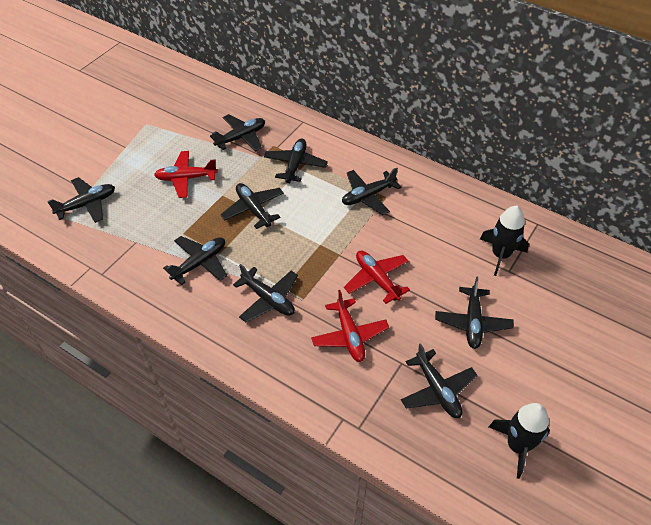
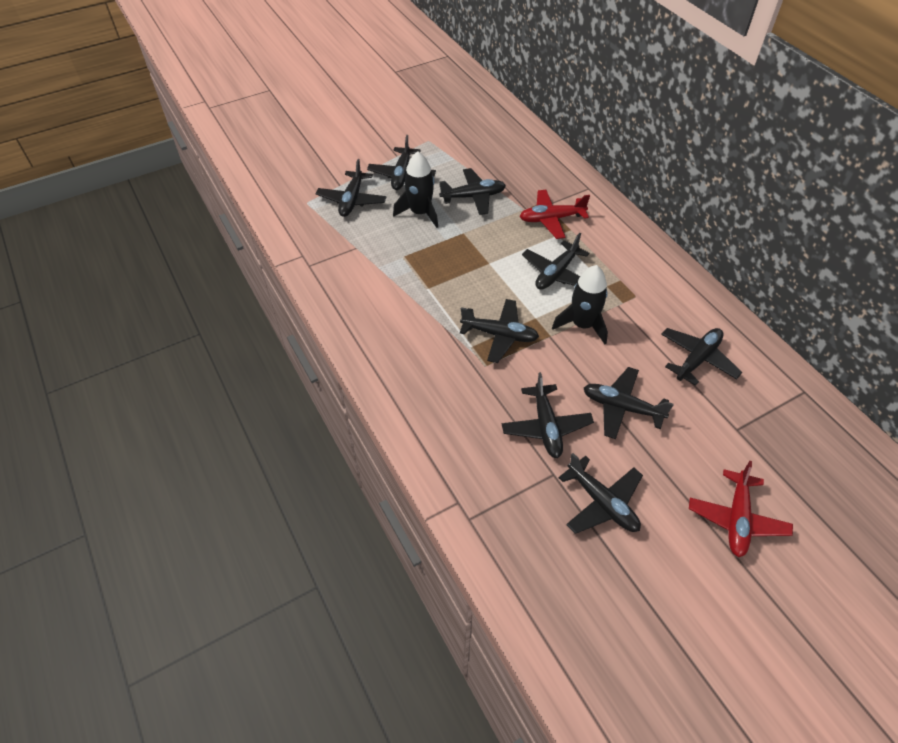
red plane: 3 -> 2

